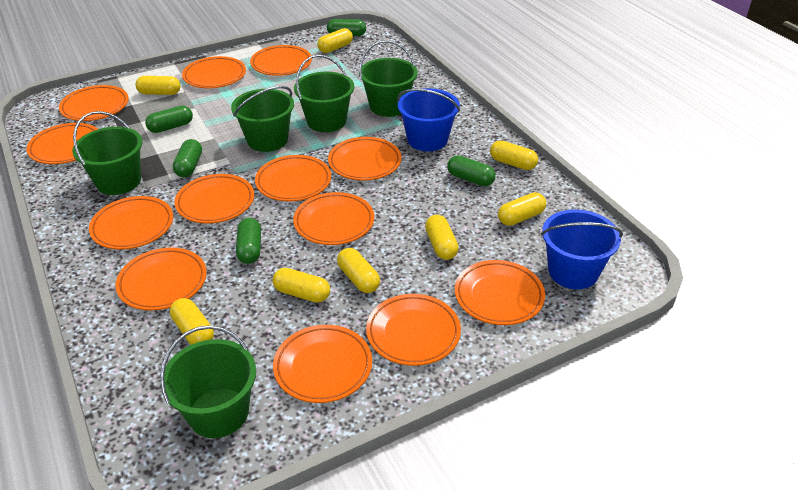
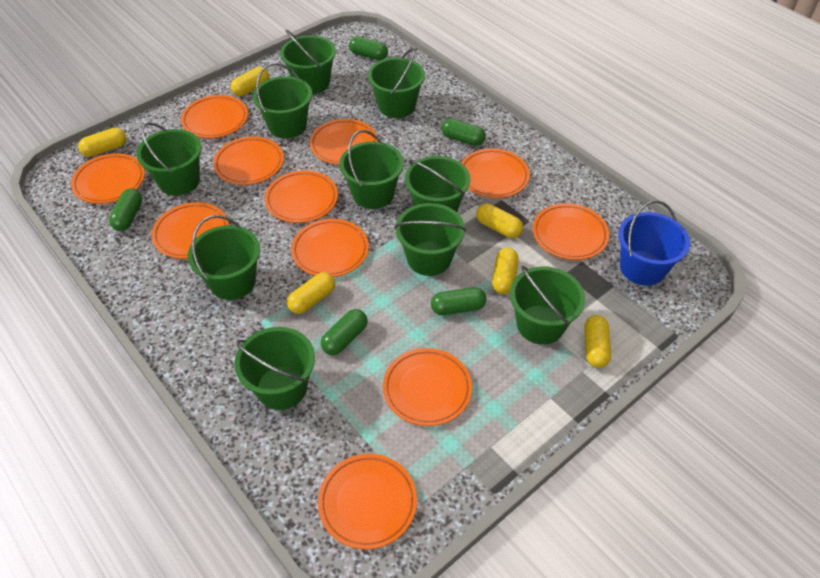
blue bucket: 2 -> 1
green bucket: 5 -> 10
orange plate: 13 -> 11
yellow capsule: 8 -> 6

